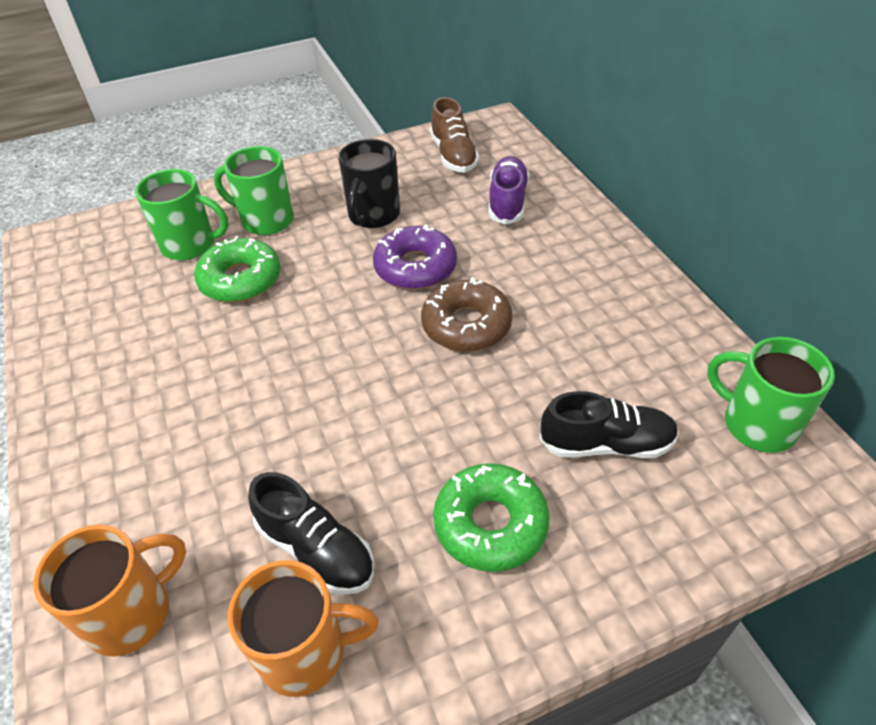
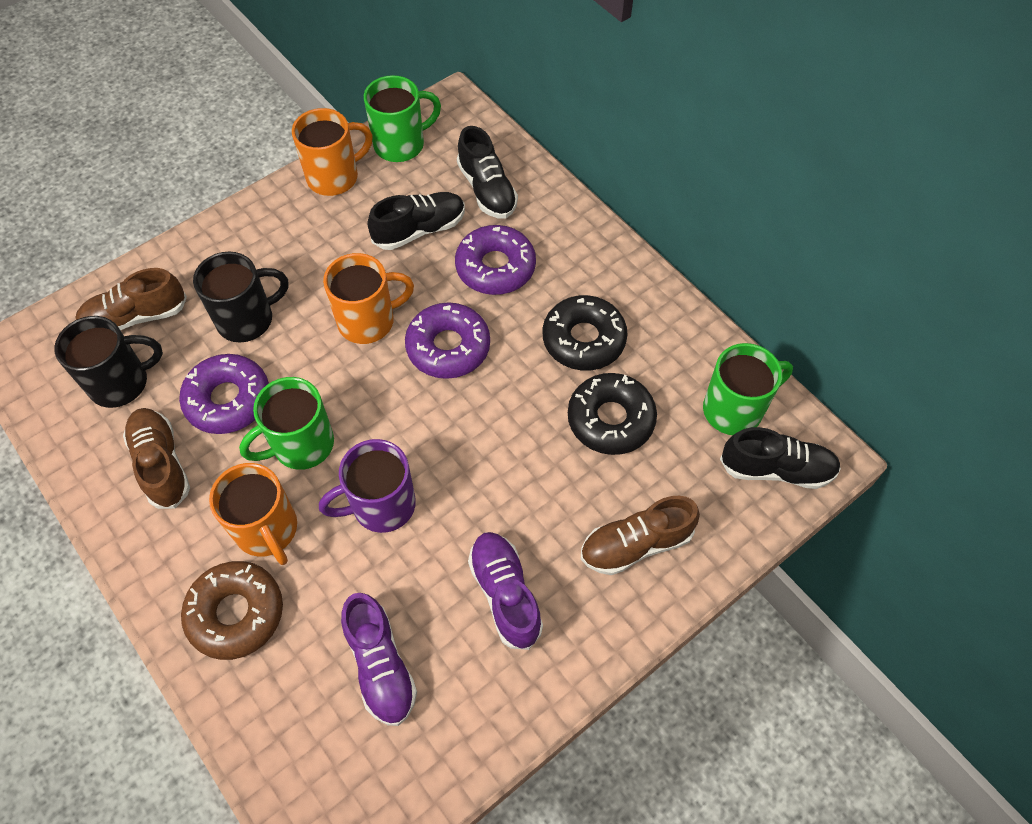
black donut: 0 -> 2
black mug: 1 -> 2
black shoe: 2 -> 3
brown shoe: 1 -> 3
green donut: 2 -> 0
orange mug: 2 -> 3
purple donut: 1 -> 3
purple mug: 0 -> 1
purple shoe: 1 -> 2

